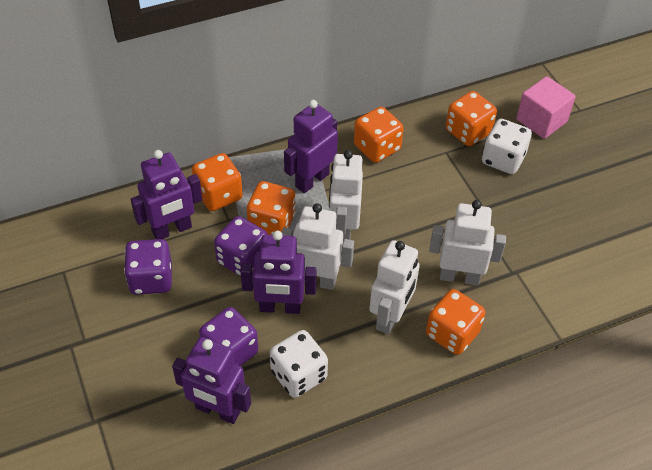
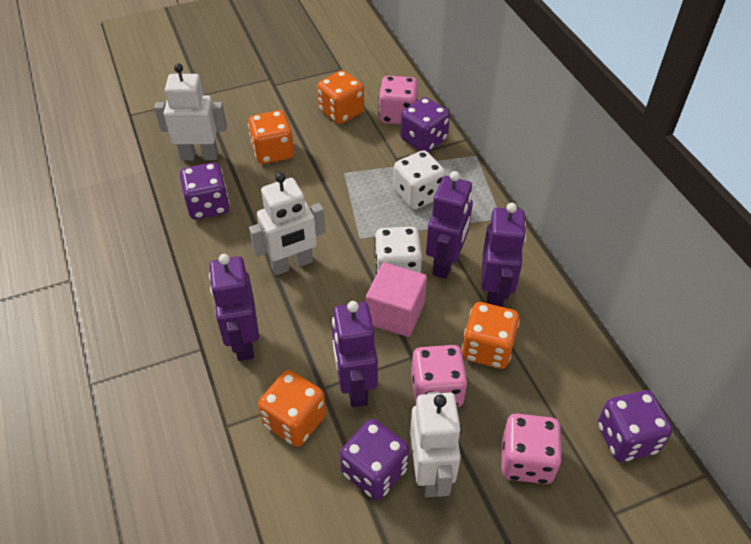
orange dice: 5 -> 4
pink dice: 0 -> 3
purple dice: 3 -> 4
white robot: 4 -> 3

